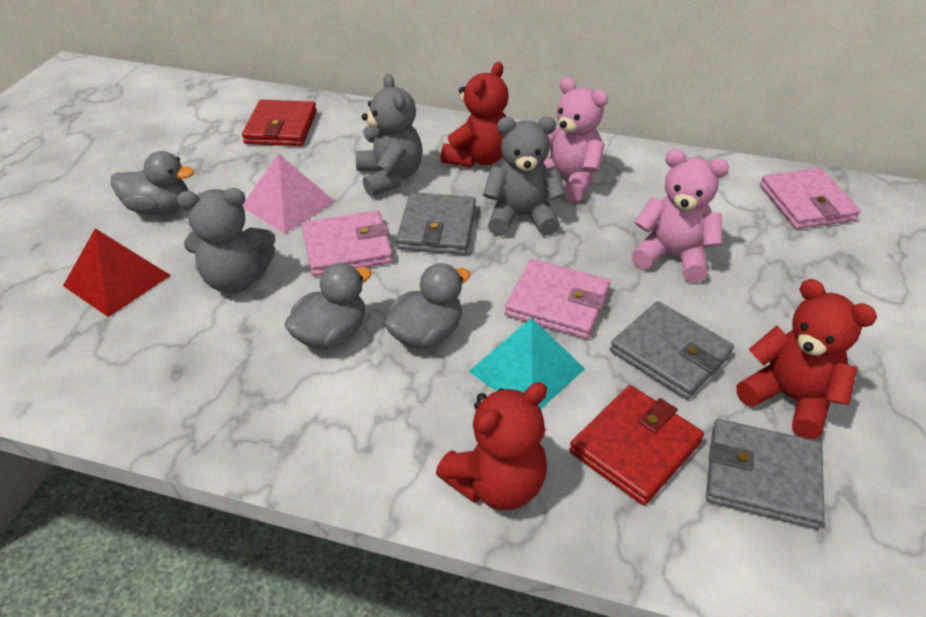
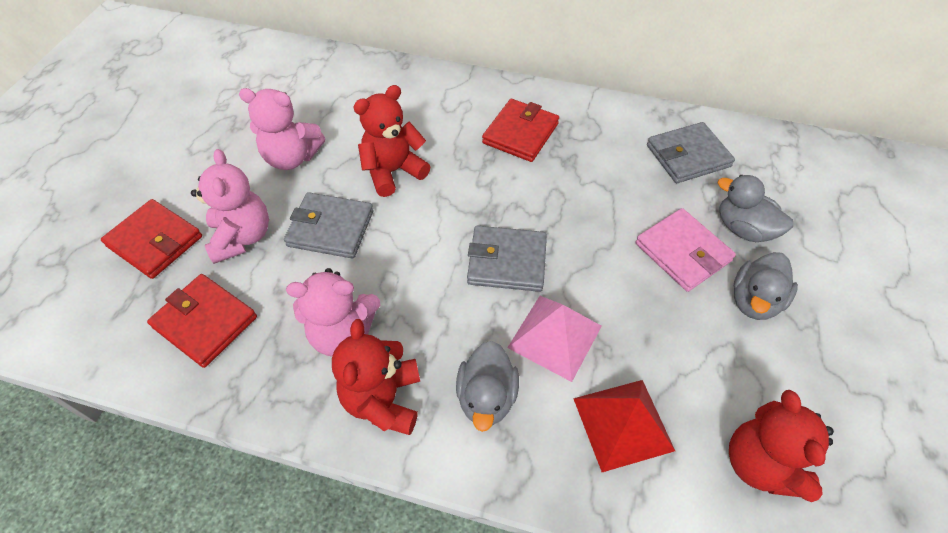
grey teddy bear: 3 -> 0
pink teddy bear: 2 -> 3
pink wallet: 3 -> 1
red wallet: 2 -> 3
turquoise pyramid: 1 -> 0

